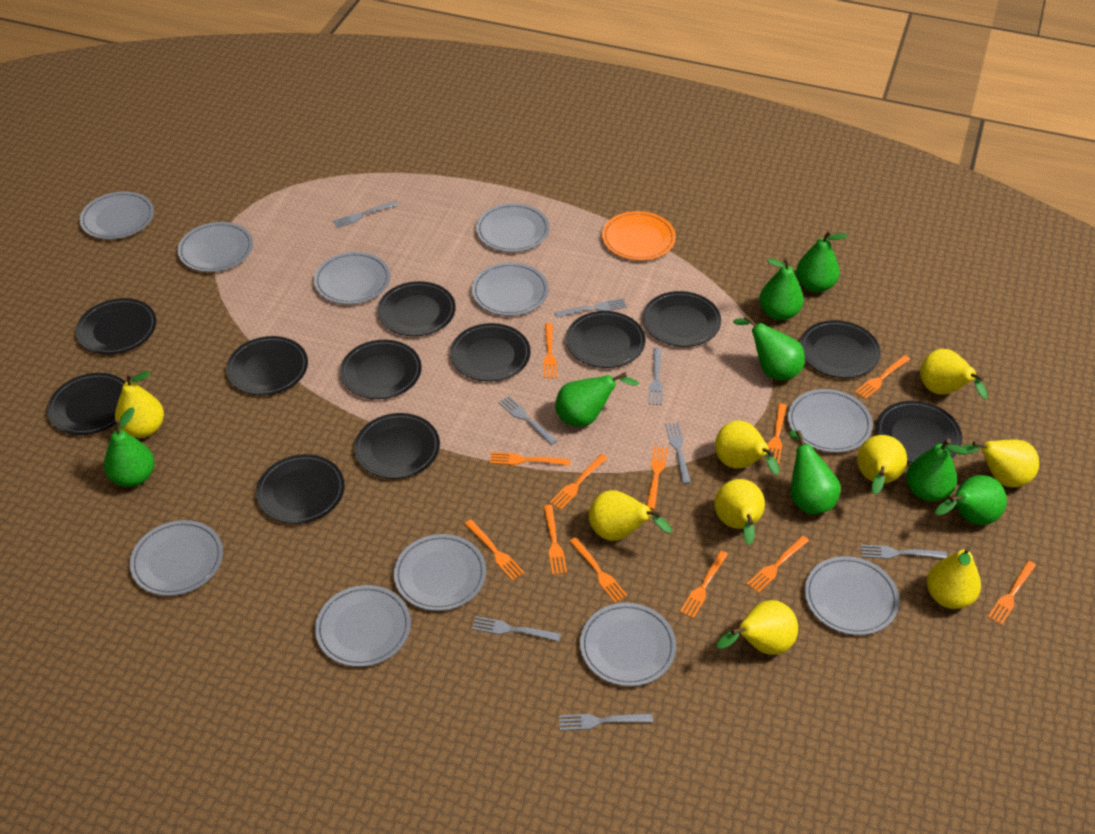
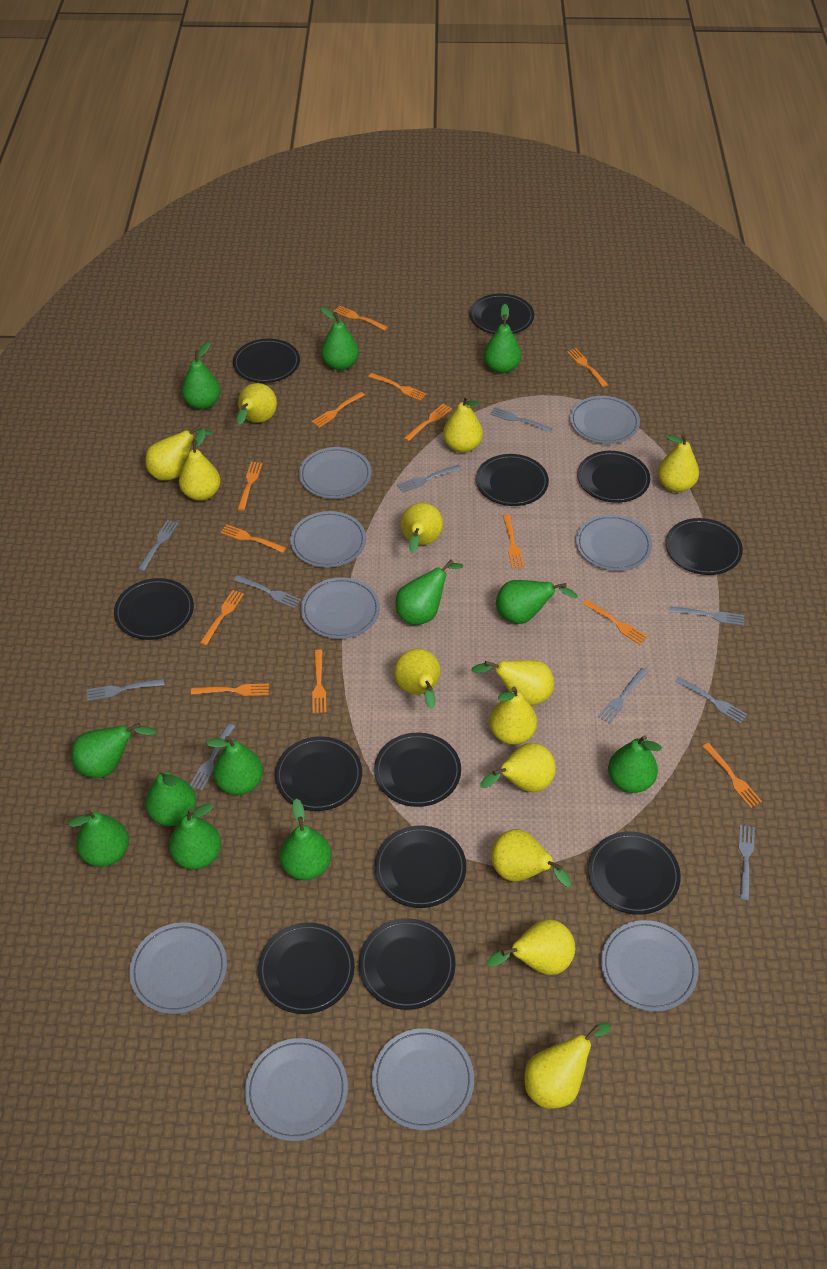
green pear: 8 -> 12
grey fork: 8 -> 10
grey plate: 11 -> 9
orange fork: 12 -> 13
orange plate: 1 -> 0
yellow pear: 9 -> 13

